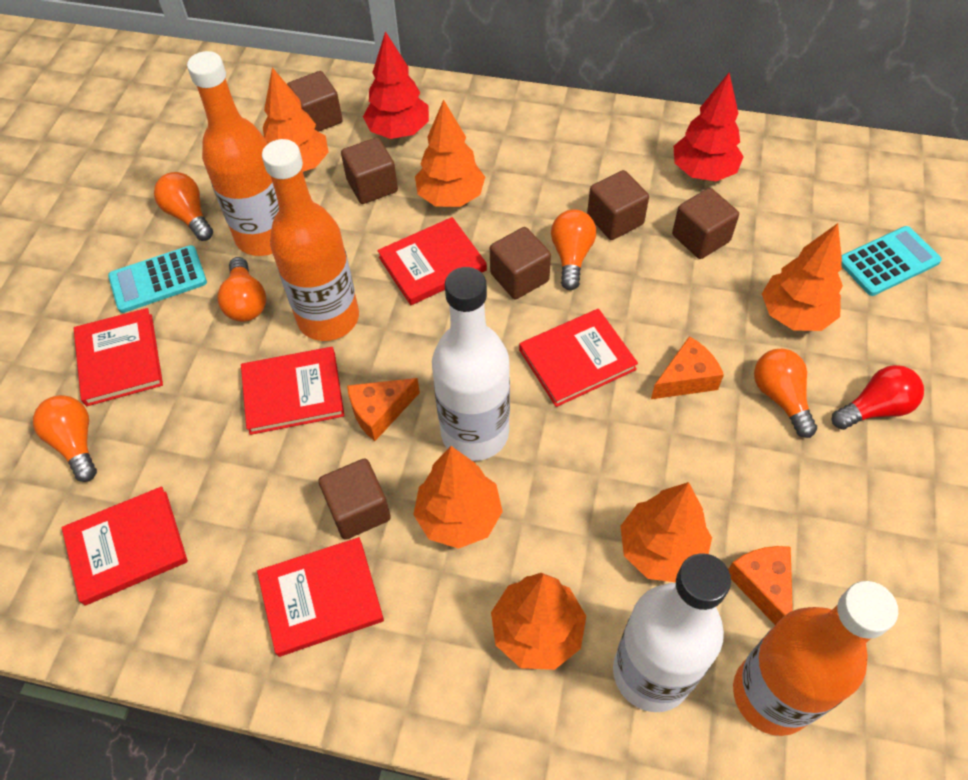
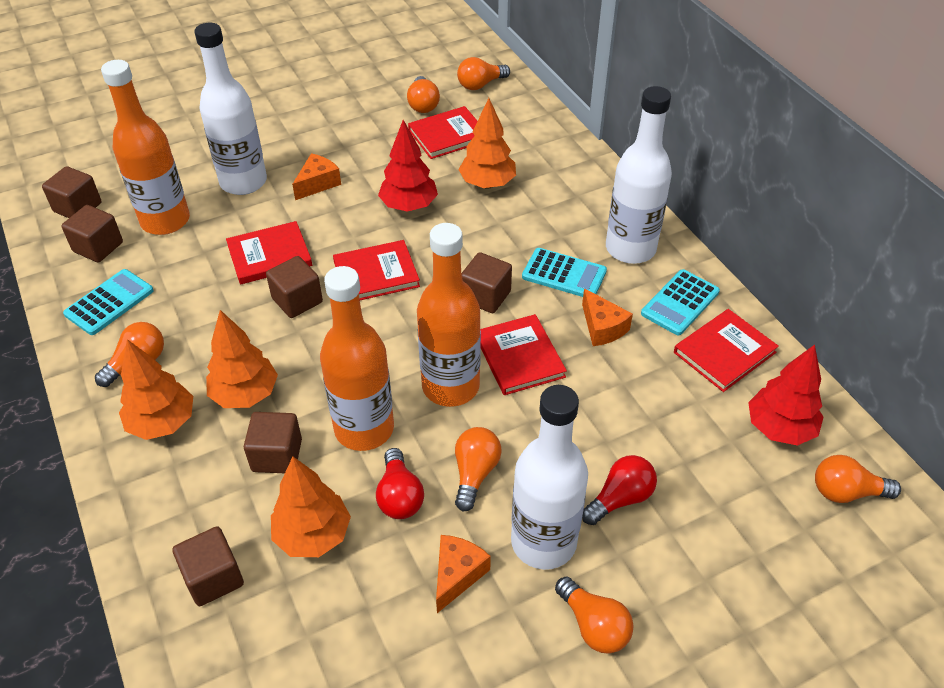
orange light bulb: 5 -> 6
orange tree: 6 -> 4
red book: 6 -> 5
red light bulb: 1 -> 2
turquoise calculator: 2 -> 3
white bottle: 2 -> 3

